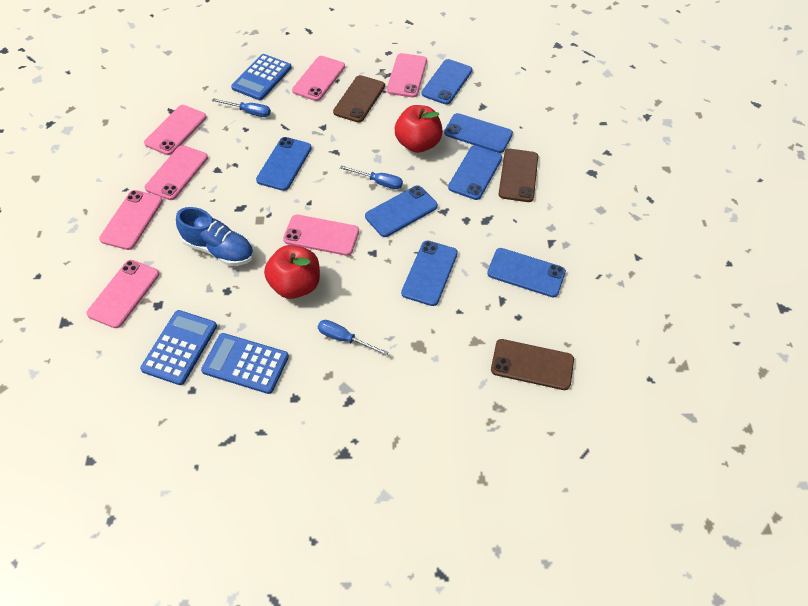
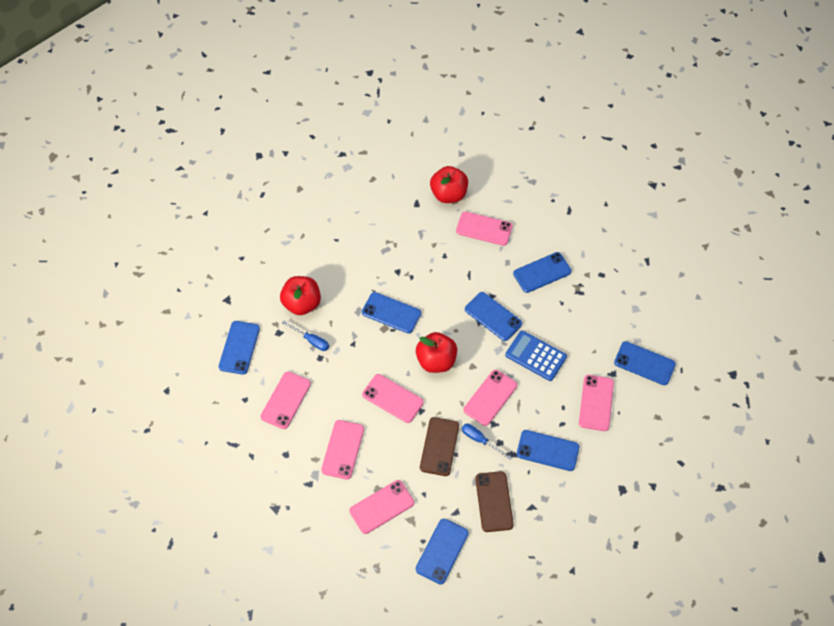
blue calculator: 3 -> 1
blue screwdriver: 3 -> 2
blue shoe: 1 -> 0
brown phone: 3 -> 2
red apple: 2 -> 3

